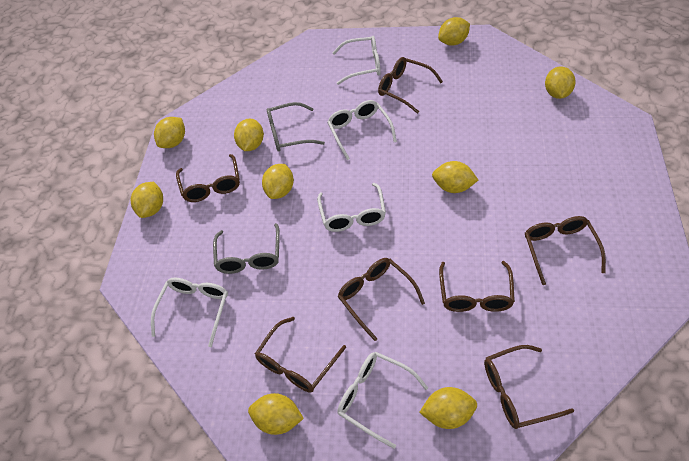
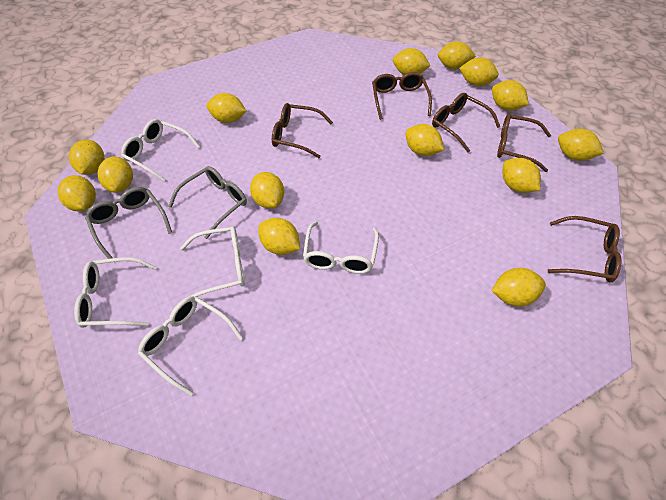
brown glasses: 7 -> 5
yellow lemon: 9 -> 14

